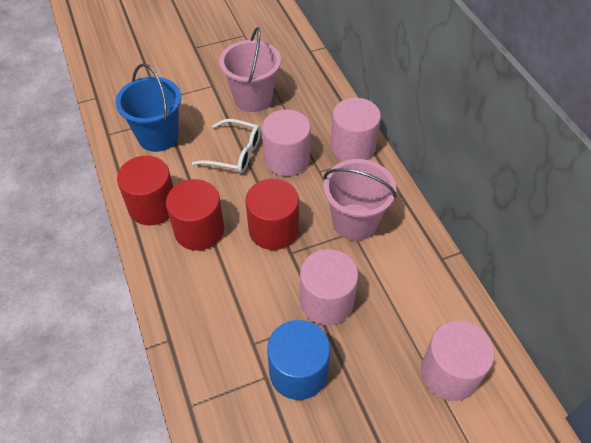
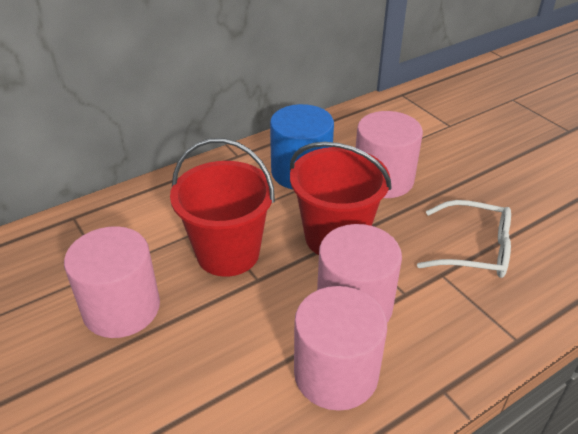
blue bucket: 1 -> 0
pink bucket: 2 -> 0
red bucket: 0 -> 2
red cylinder: 3 -> 0

